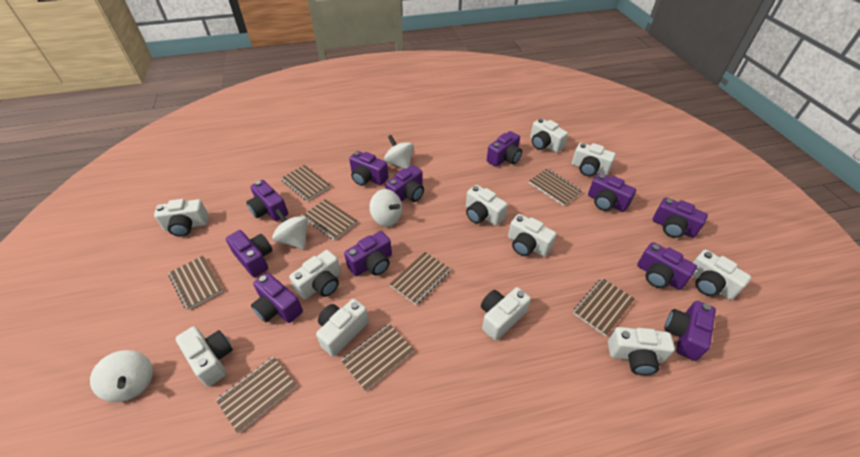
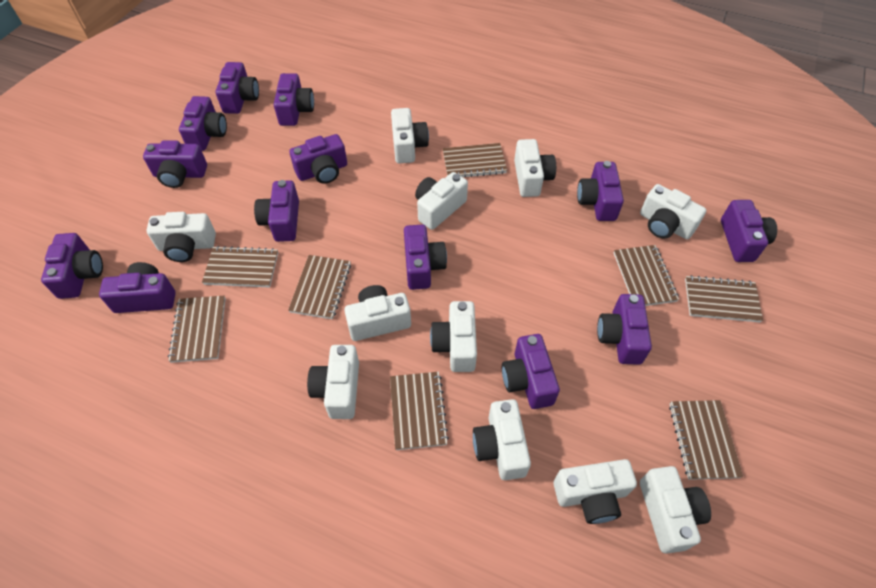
purple camera: 11 -> 13
white spinning top: 4 -> 0

